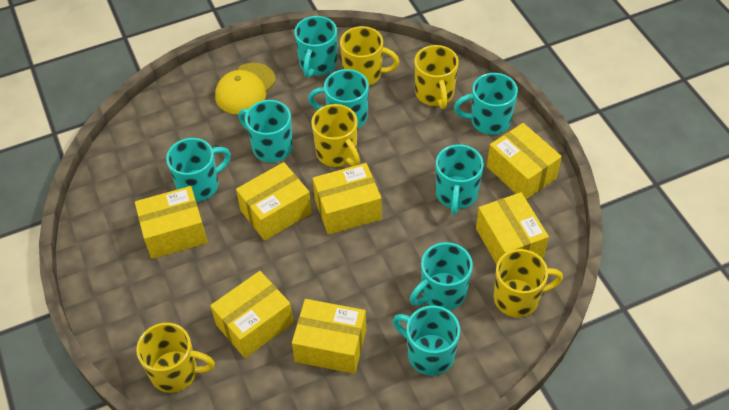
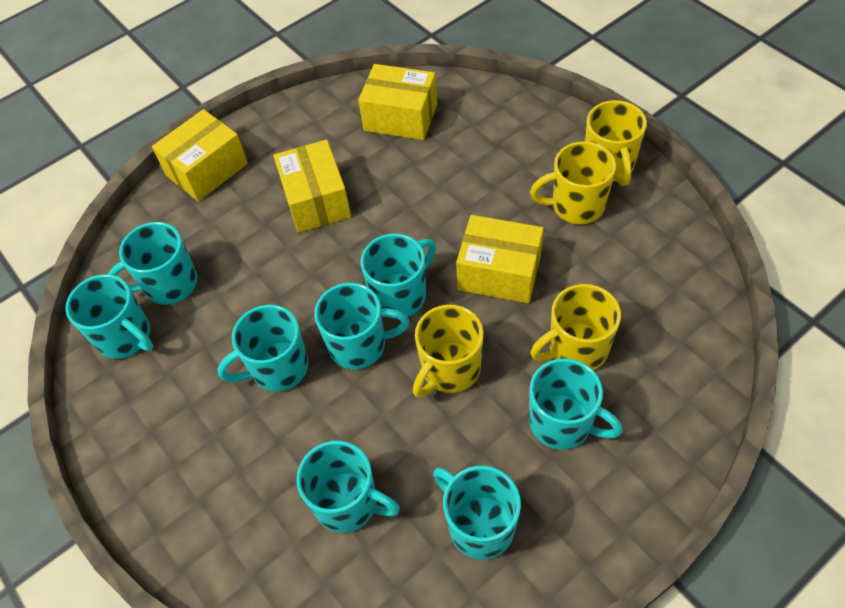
yellow box: 7 -> 4
yellow cap: 1 -> 0
yellow mug: 5 -> 4

